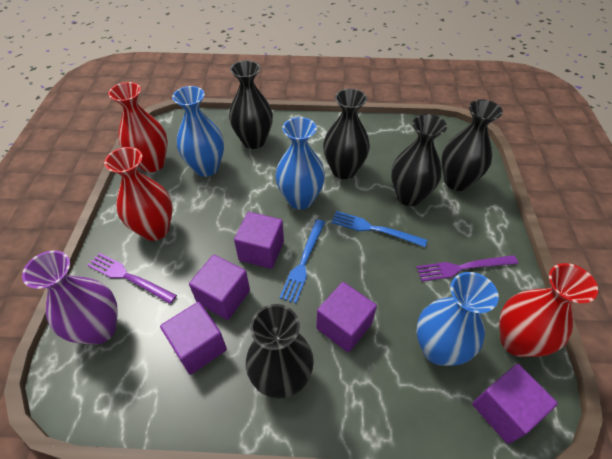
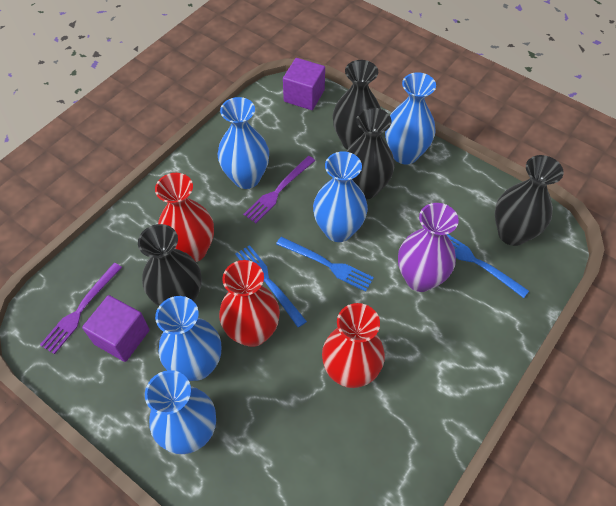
black vase: 5 -> 4
blue fork: 2 -> 3
blue vase: 3 -> 5
purple cube: 5 -> 2

